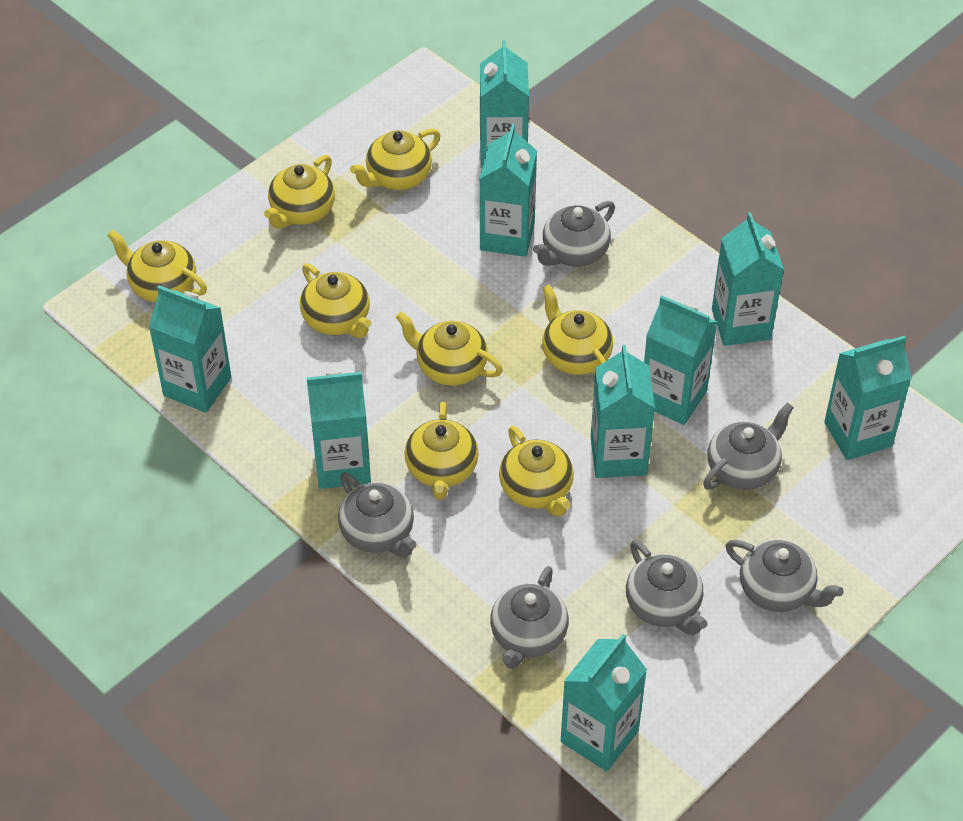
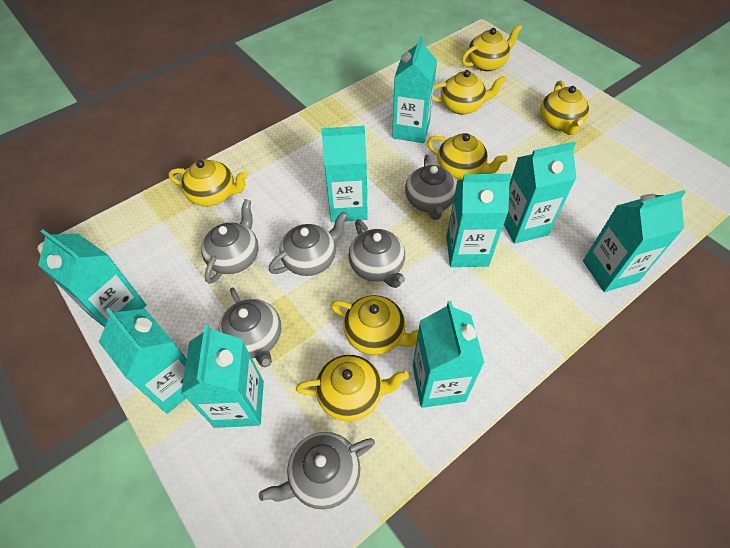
yellow teapot: 8 -> 7

